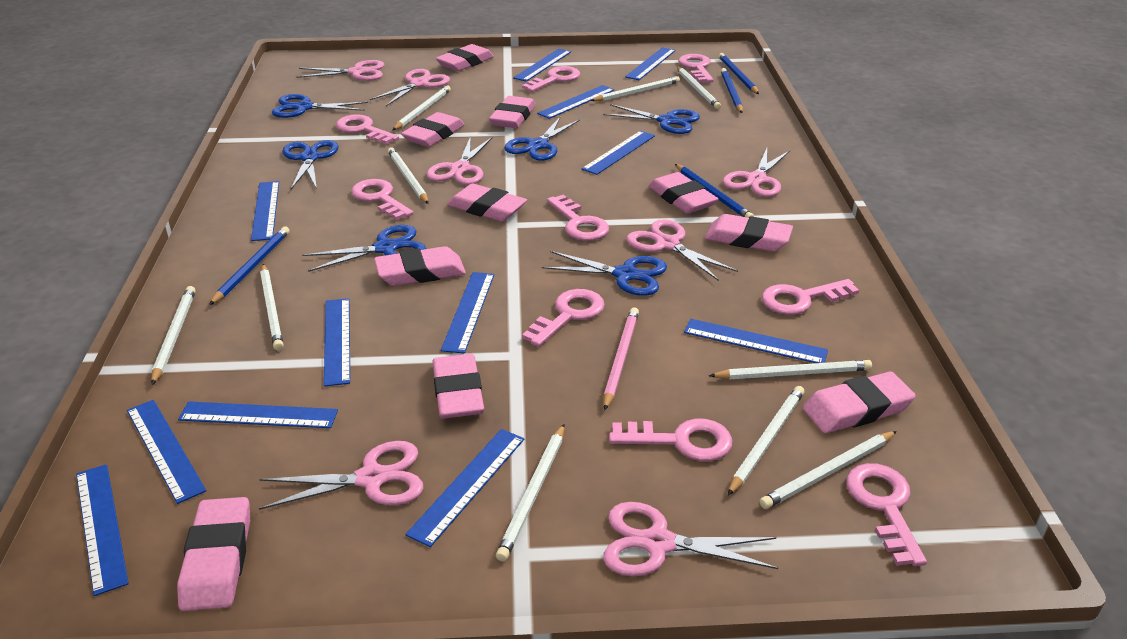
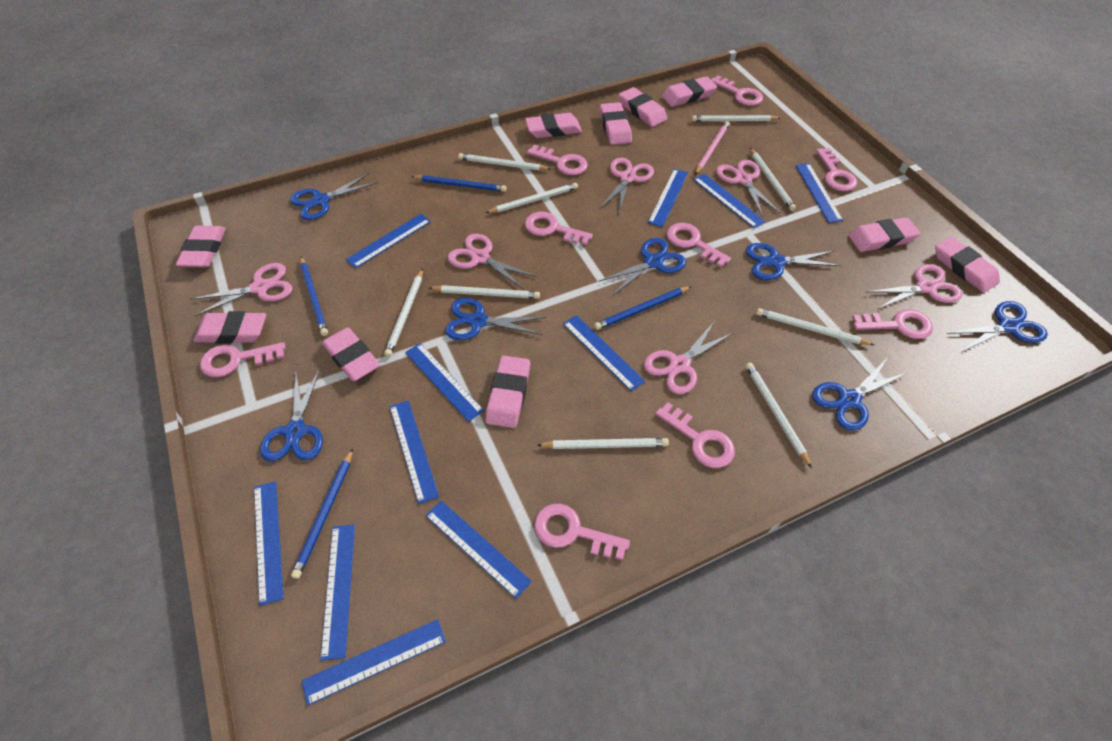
blue ruler: 12 -> 11
blue scissors: 6 -> 7
pink scissors: 7 -> 6
white pencil: 10 -> 9

